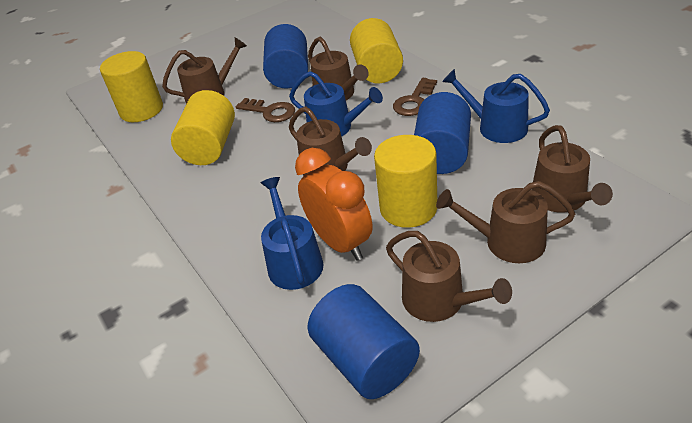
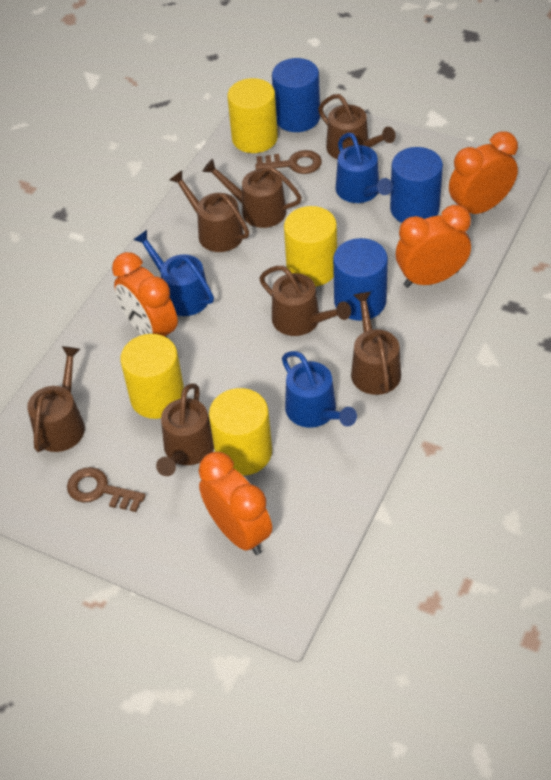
brown watering can: 6 -> 7
orange clock: 1 -> 4

